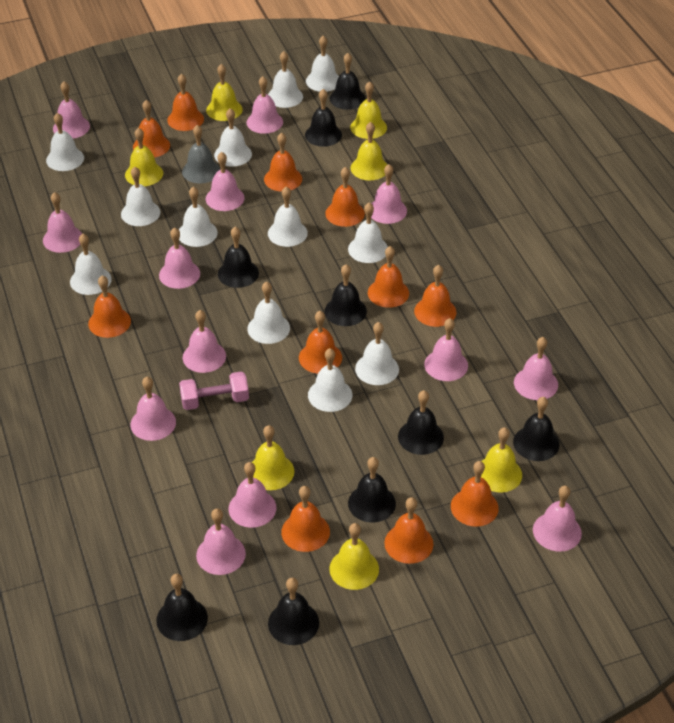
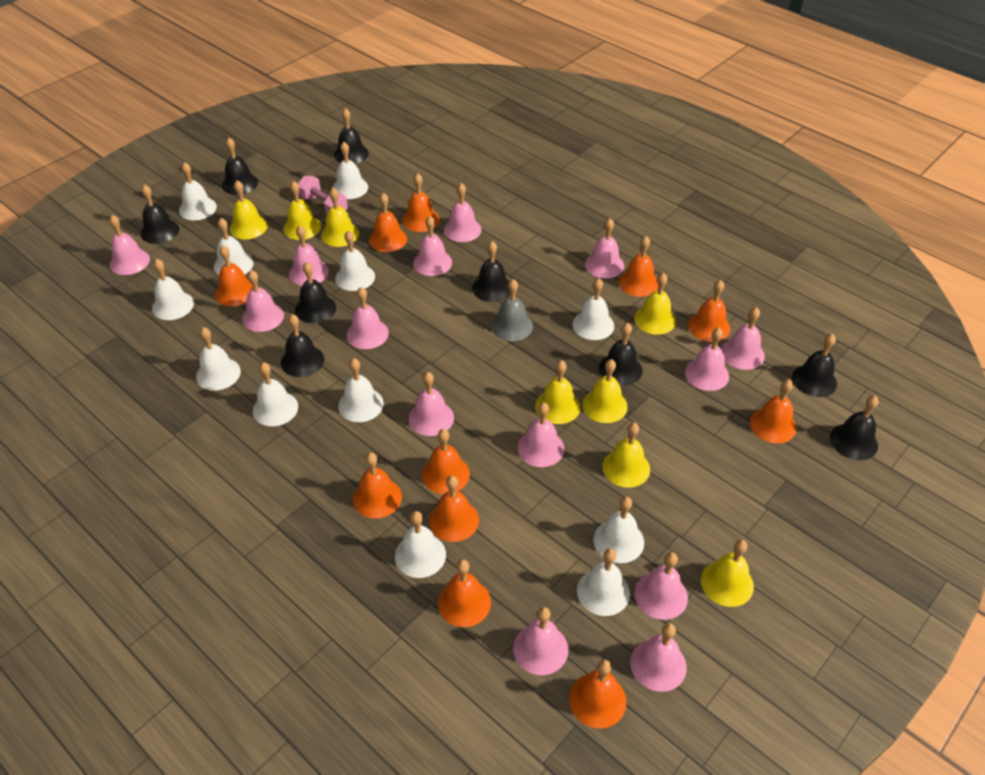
pink bell: 13 -> 14
yellow bell: 7 -> 8

